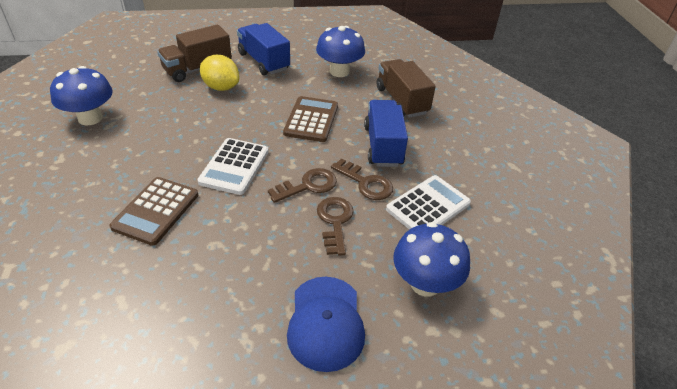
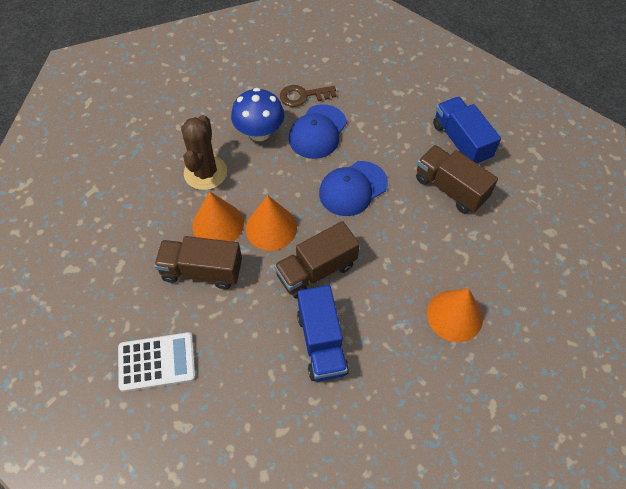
blue cap: 1 -> 2
blue mushroom: 3 -> 1
brown cactus: 0 -> 1
brown calculator: 2 -> 0
brown key: 3 -> 1
brown truck: 2 -> 3
orange cone: 0 -> 3
white calculator: 2 -> 1
yellow lemon: 1 -> 0

